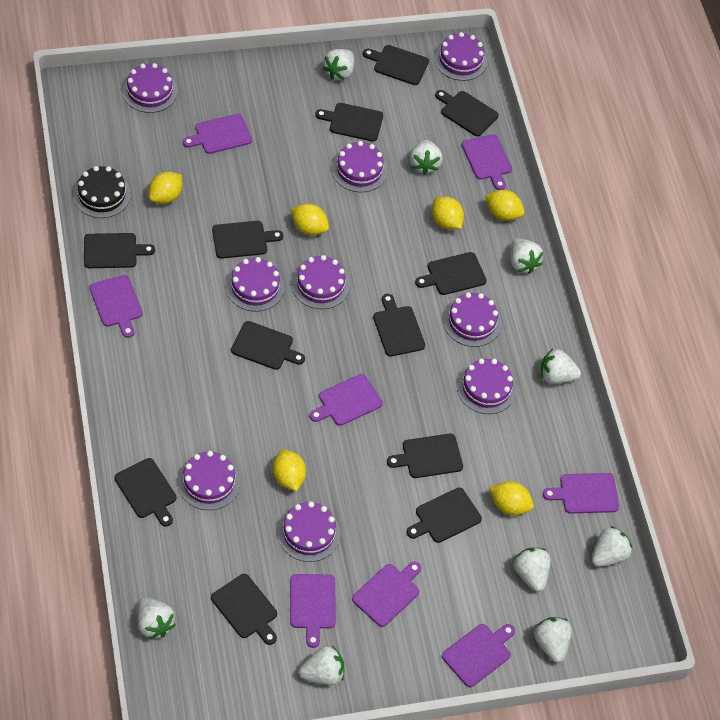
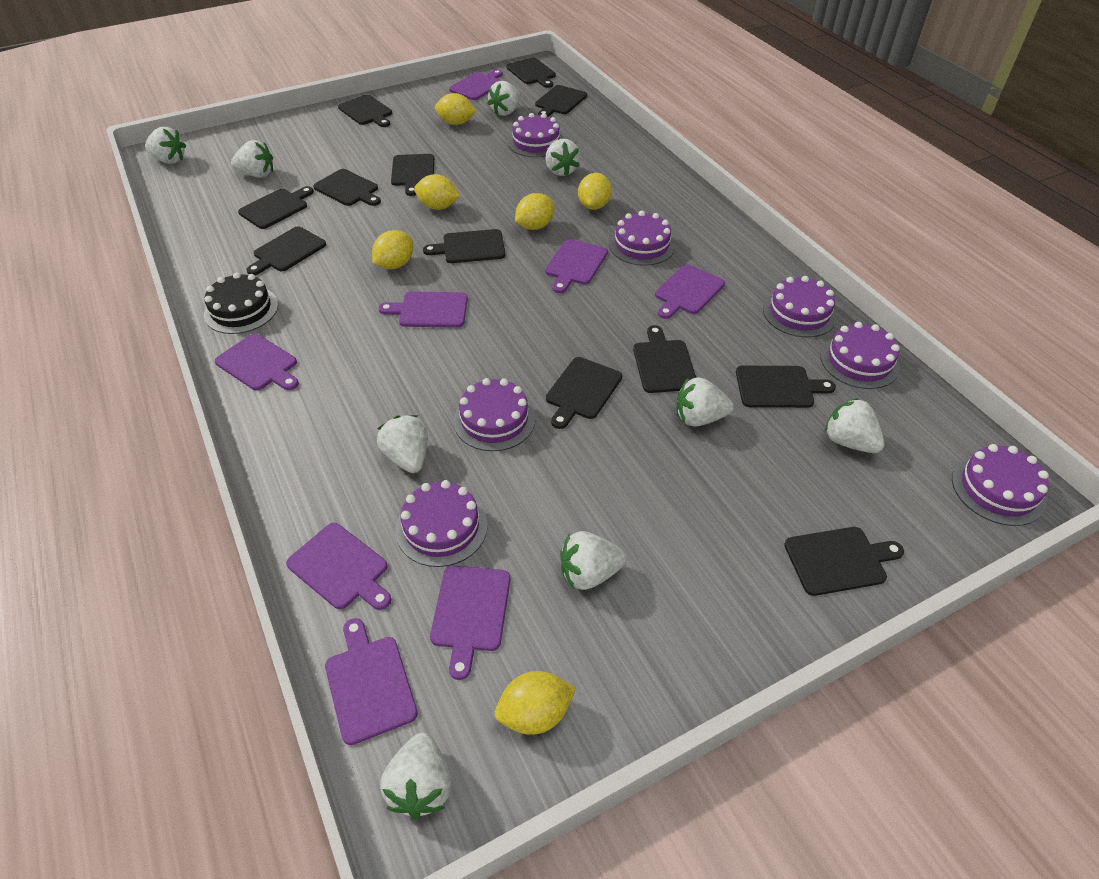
purple cake: 9 -> 7

